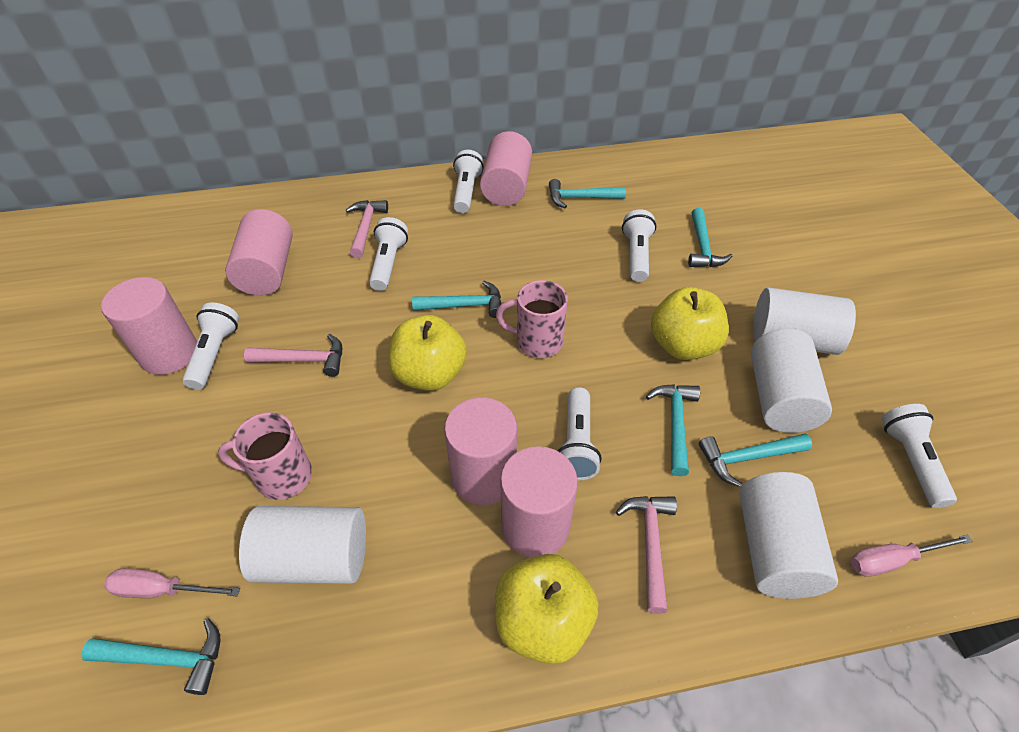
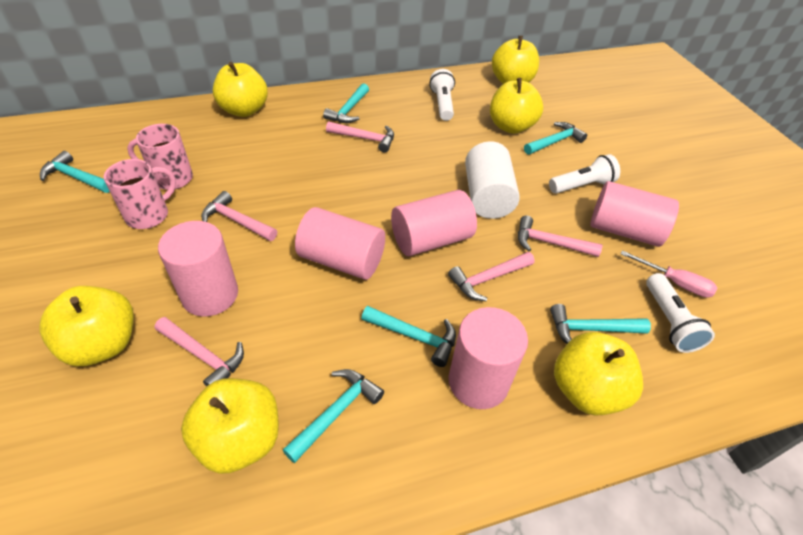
pink hammer: 3 -> 5
pink screwdriver: 2 -> 1
white cylinder: 4 -> 1
white flashlight: 6 -> 3
yellow apple: 3 -> 6

